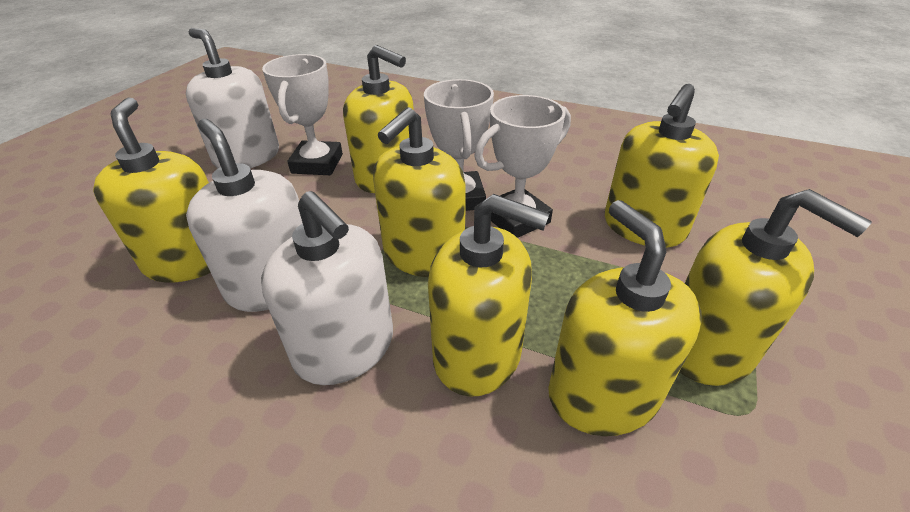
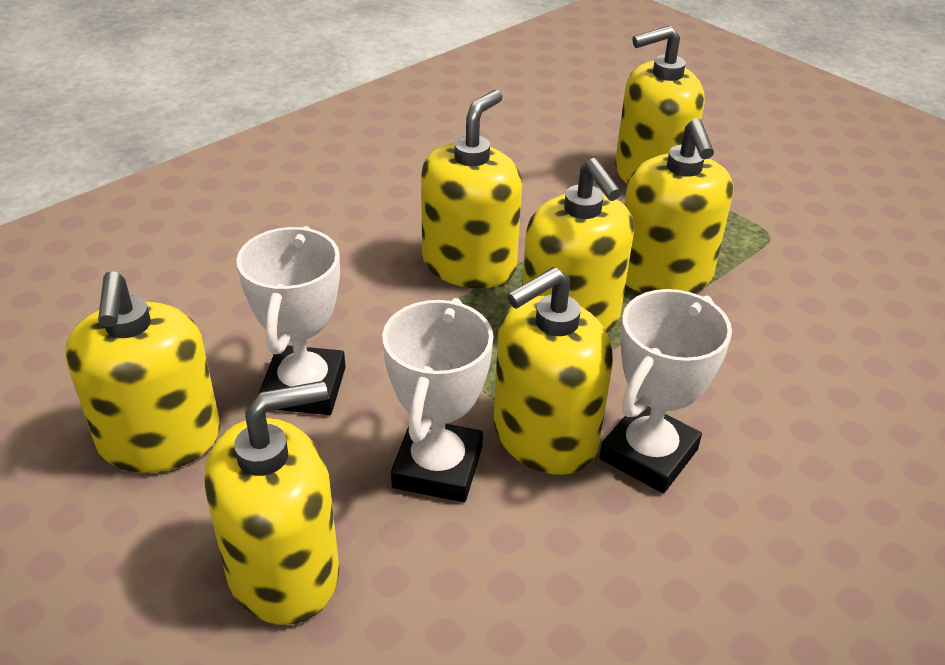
white soap dispenser: 3 -> 0

